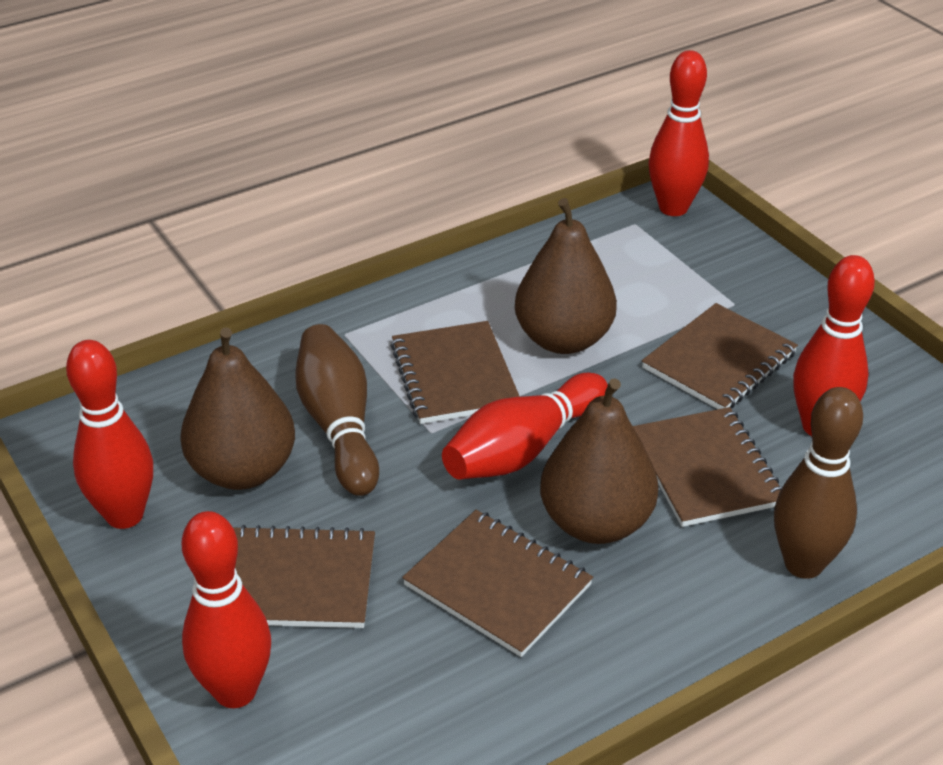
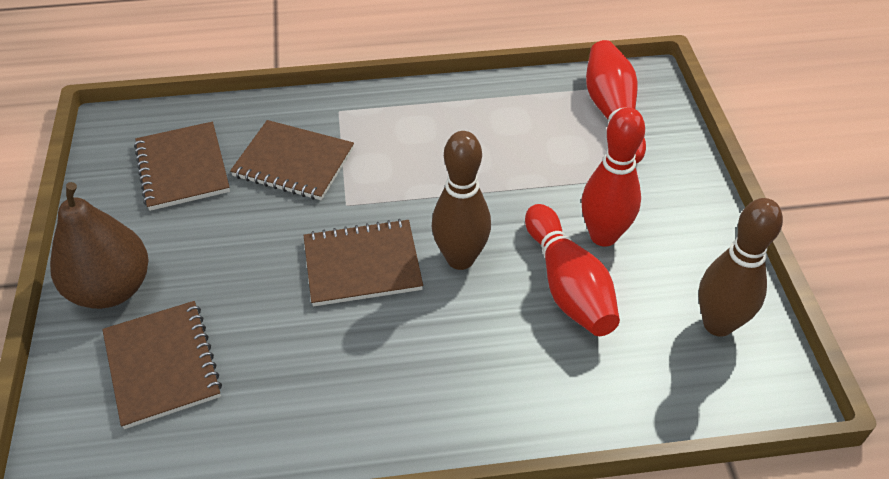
brown notebook: 5 -> 4
brown pear: 3 -> 1
red bowling pin: 5 -> 3

